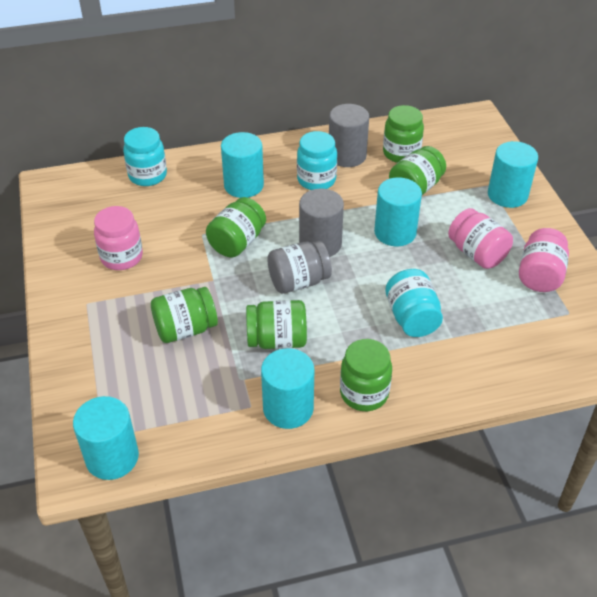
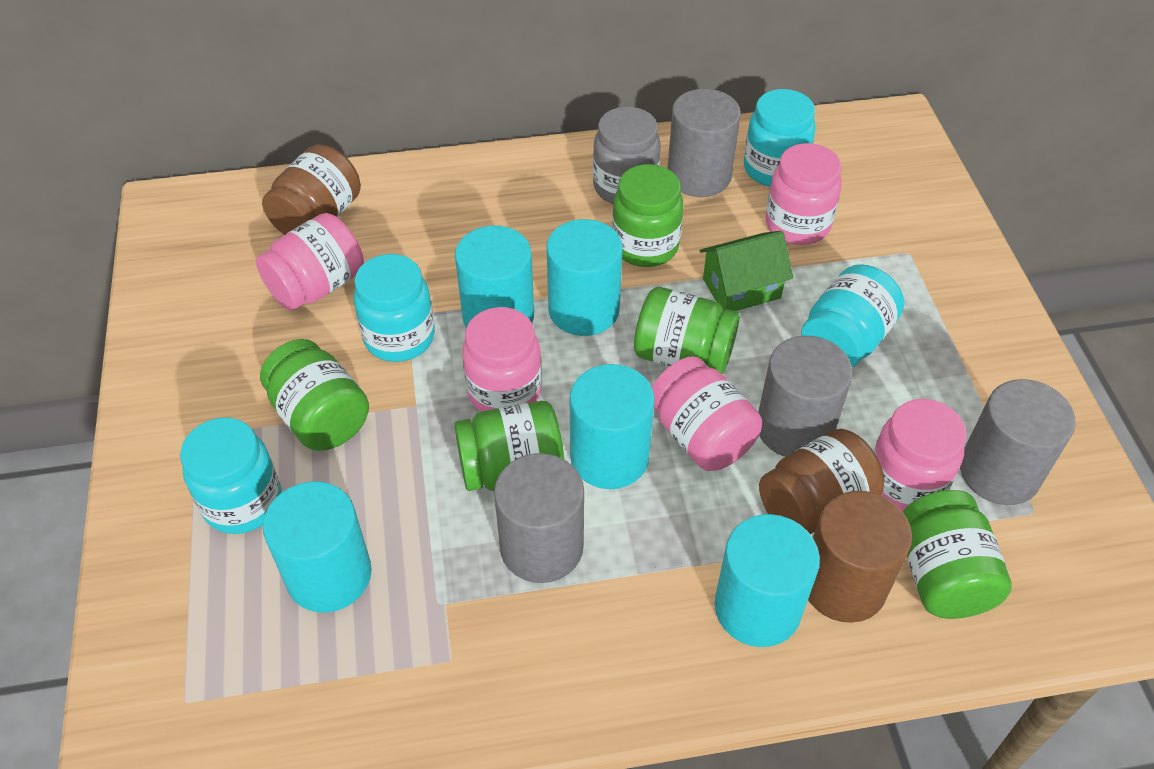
brown cylinder: 0 -> 1
brown jar: 0 -> 2
green house: 0 -> 1
green jar: 6 -> 5
grey cylinder: 2 -> 4
pink jar: 3 -> 5
turquoise jar: 3 -> 4

